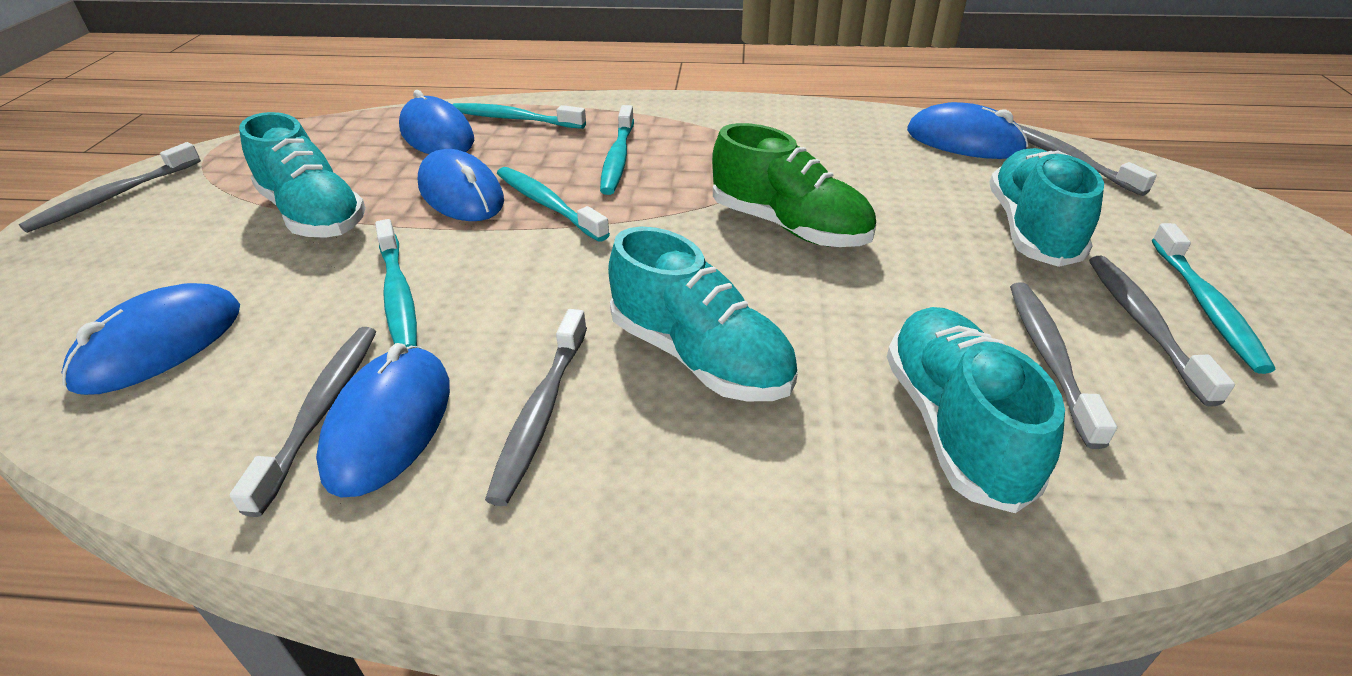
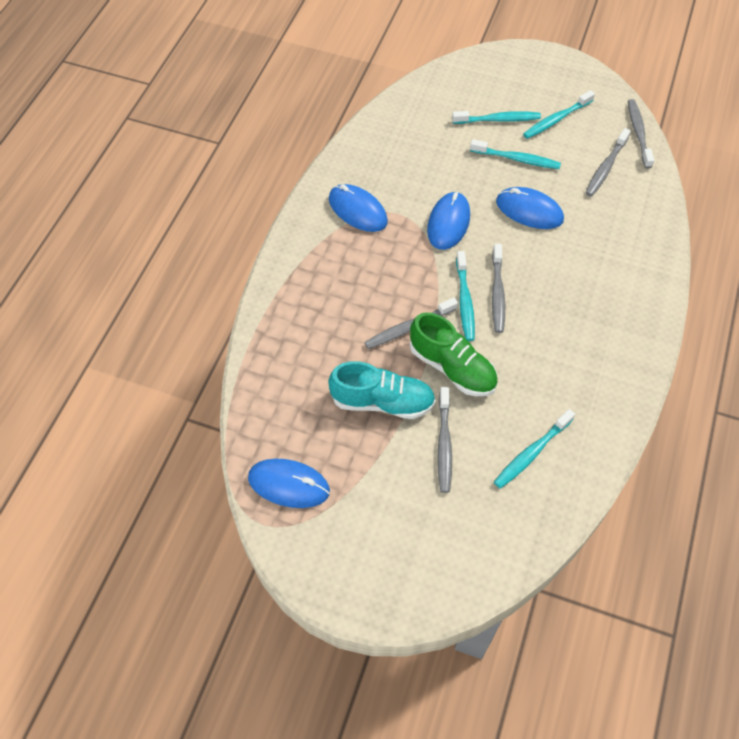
blue mouse: 5 -> 4
grey toothbrush: 6 -> 5
turquoise shoe: 4 -> 1

